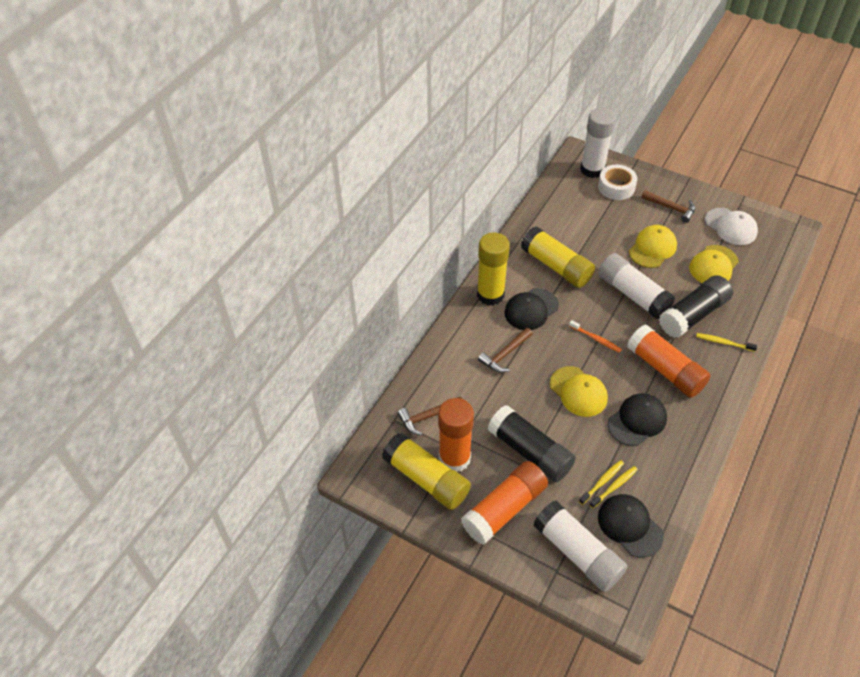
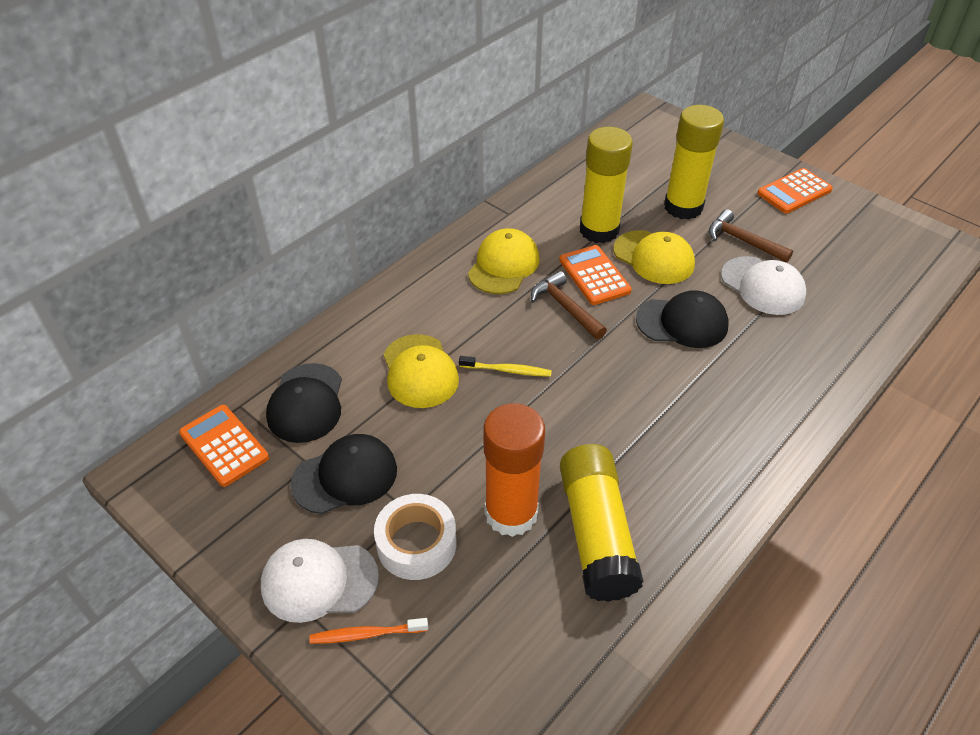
black glue stick: 2 -> 0
brown hammer: 3 -> 2
orange calculator: 0 -> 3
orange glue stick: 3 -> 1
white cap: 1 -> 2
white glue stick: 3 -> 0
yellow toothbrush: 3 -> 1

